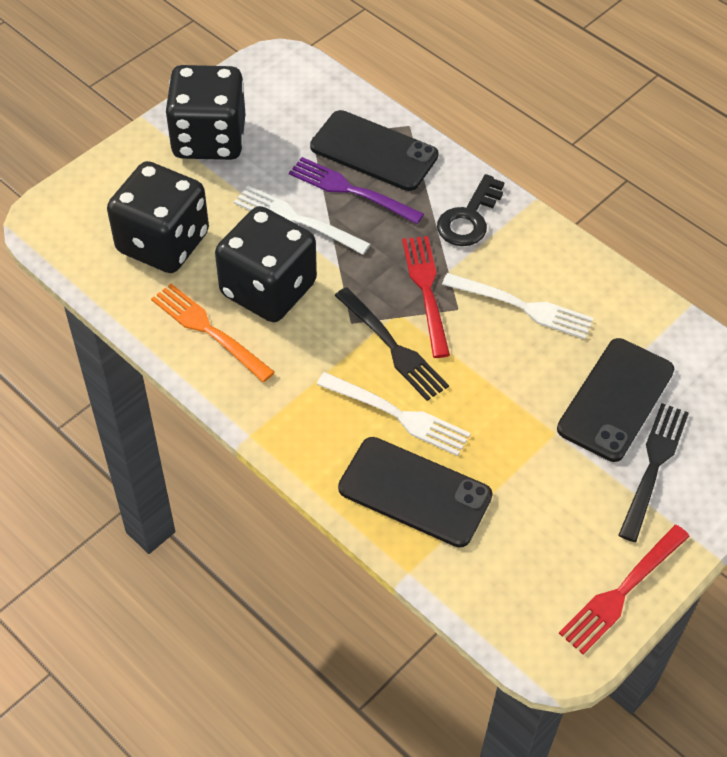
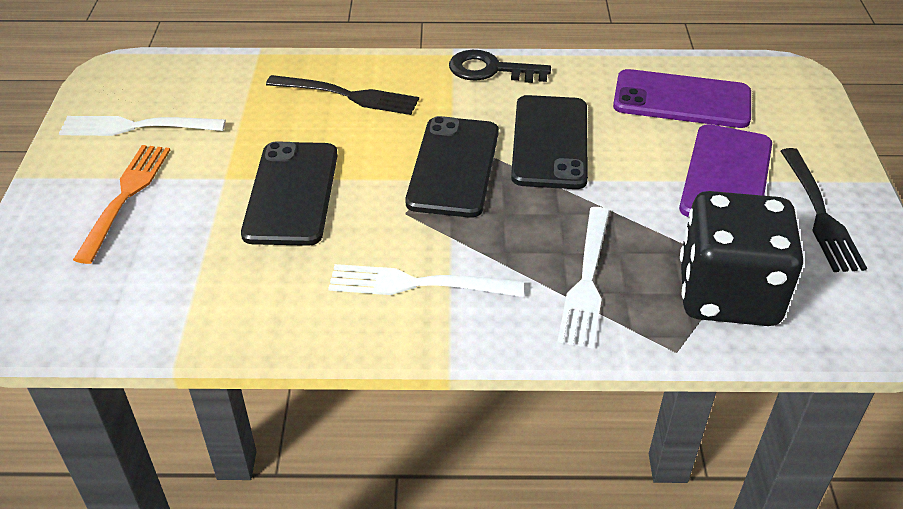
black dice: 3 -> 1
purple fork: 1 -> 0
purple phone: 0 -> 2
red fork: 2 -> 0

